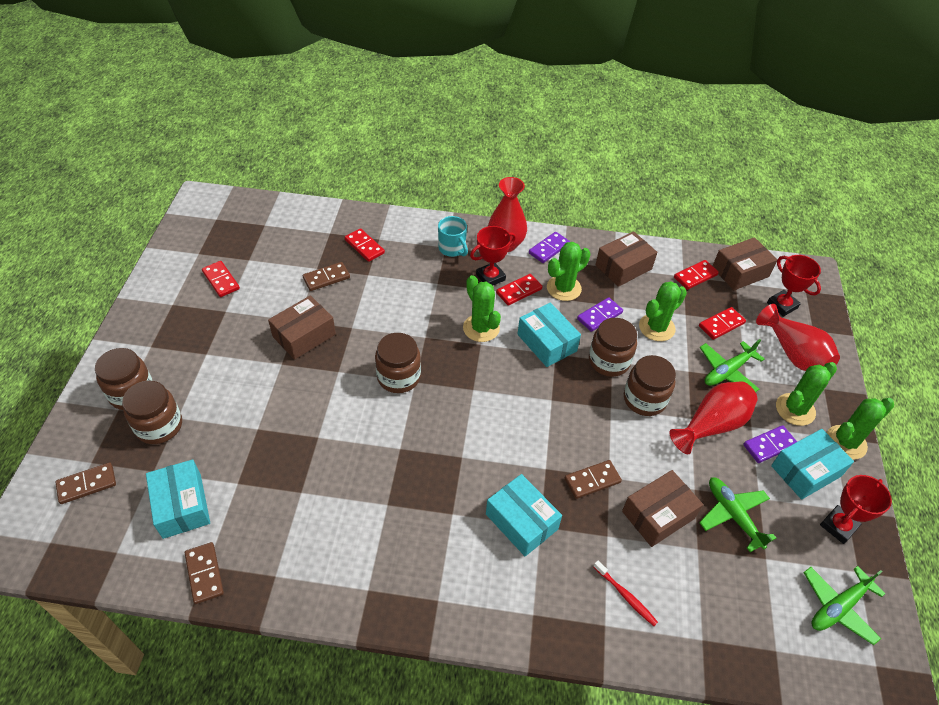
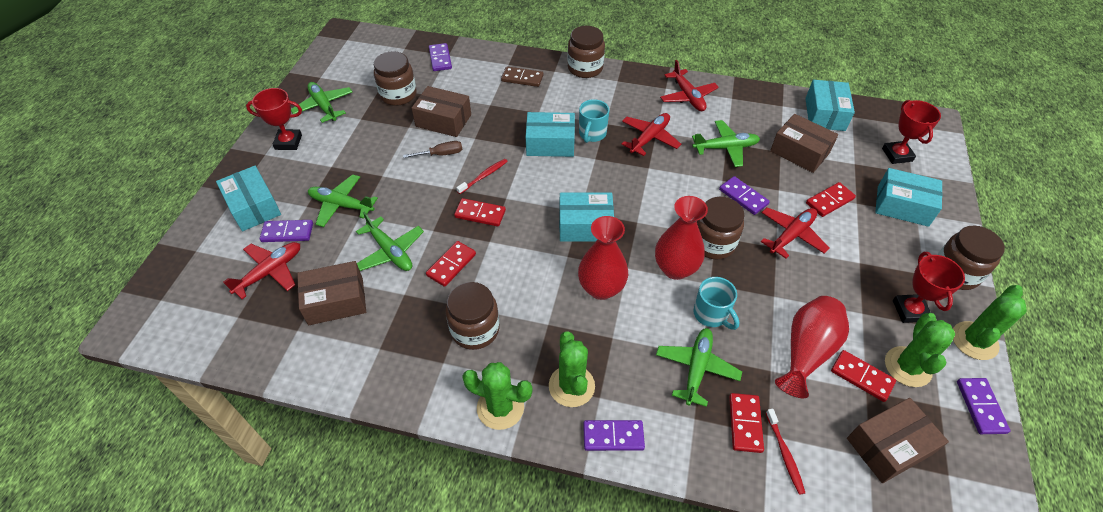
brown domino: 4 -> 1
brown screwdriver: 0 -> 1
green cactus: 5 -> 4
green plane: 3 -> 5
purple domino: 3 -> 5
red plane: 0 -> 4
red toothbrush: 1 -> 2
turquoise box: 4 -> 5
turquoise mug: 1 -> 2

